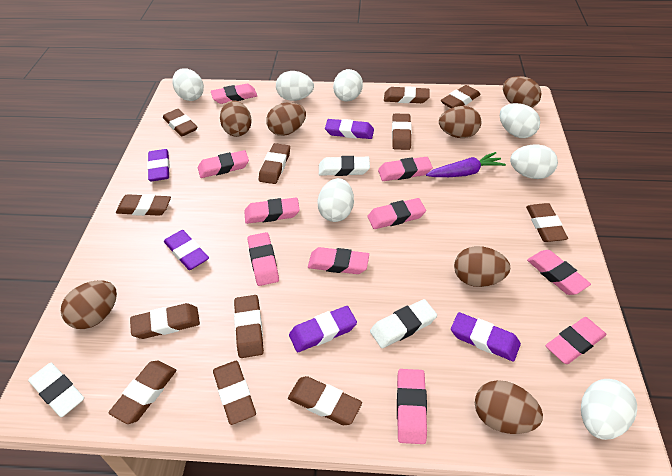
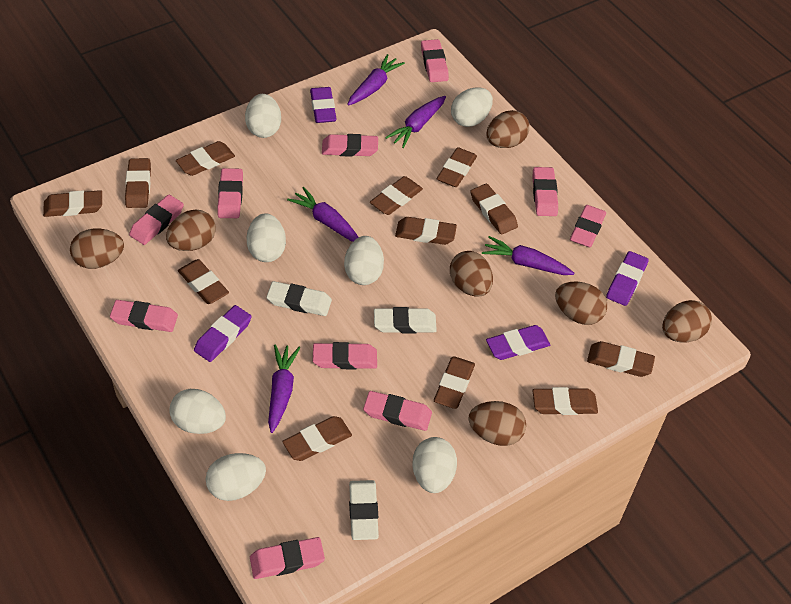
purple carrot: 1 -> 5
purple eraser: 5 -> 4

